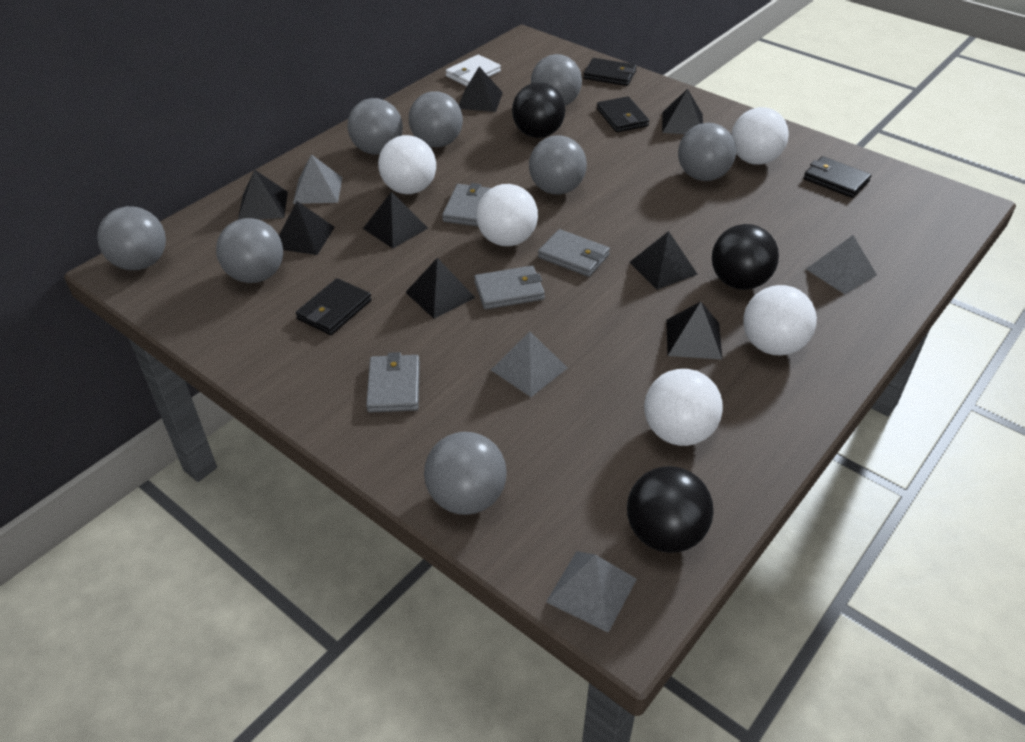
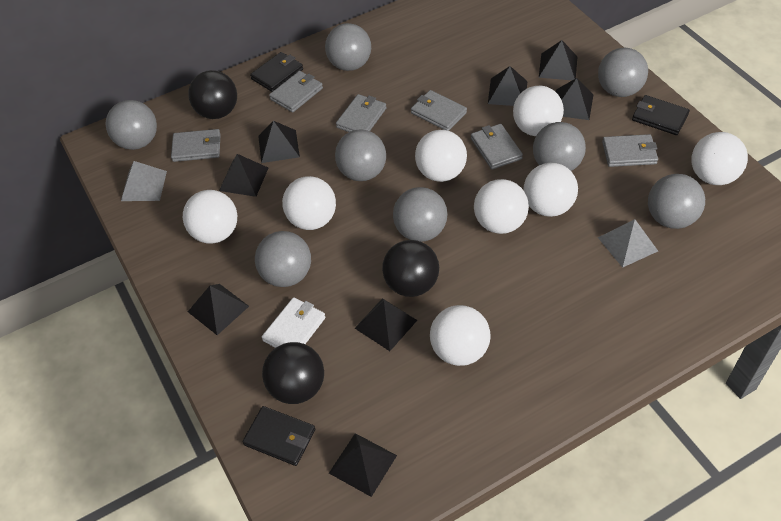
black wallet: 4 -> 3
grey pyramid: 4 -> 2
grey wallet: 4 -> 6
white ball: 5 -> 8

